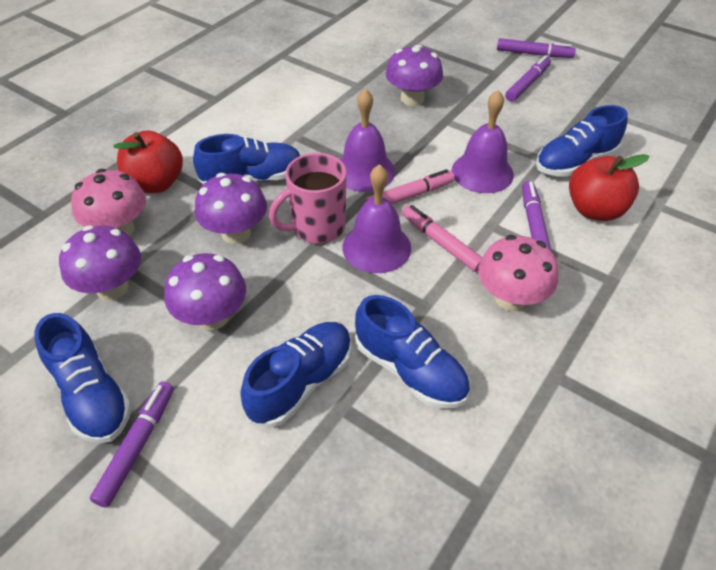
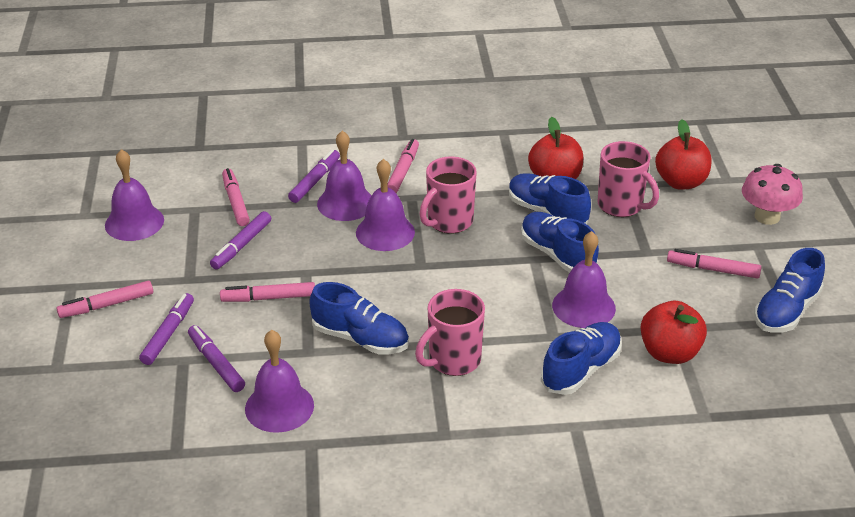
pink marker: 2 -> 5
pink mug: 1 -> 3
pink mushroom: 2 -> 1
purple bell: 3 -> 5
purple mushroom: 4 -> 0
red apple: 2 -> 3

